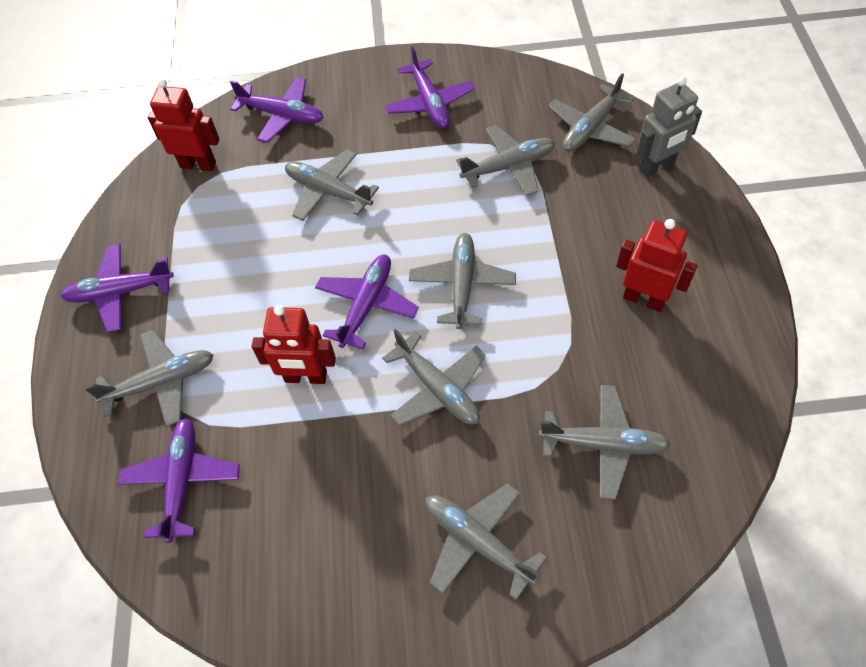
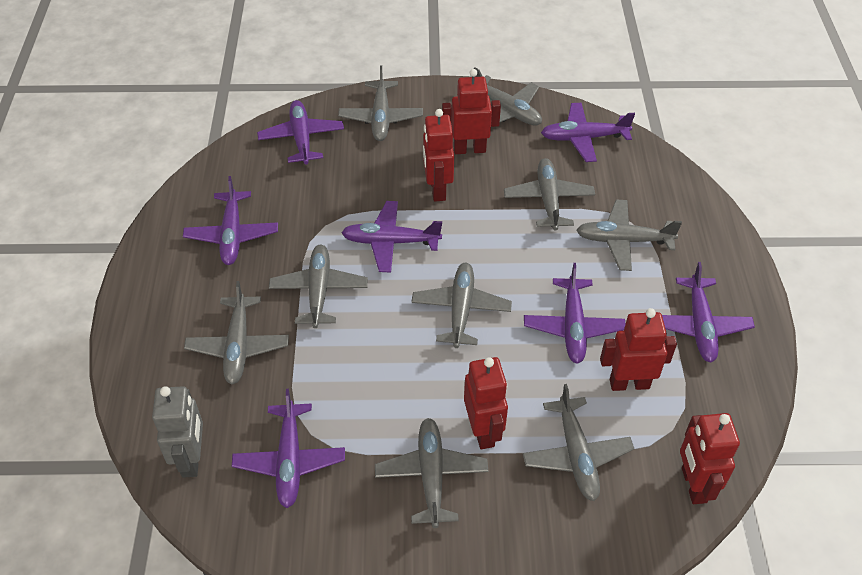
grey plane: 8 -> 9
purple plane: 5 -> 7
red robot: 3 -> 5

